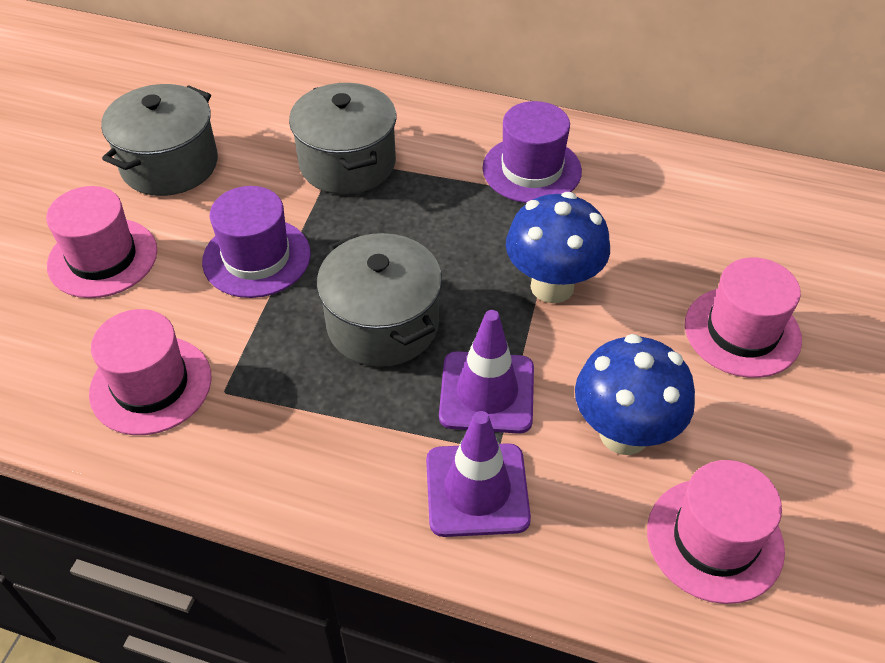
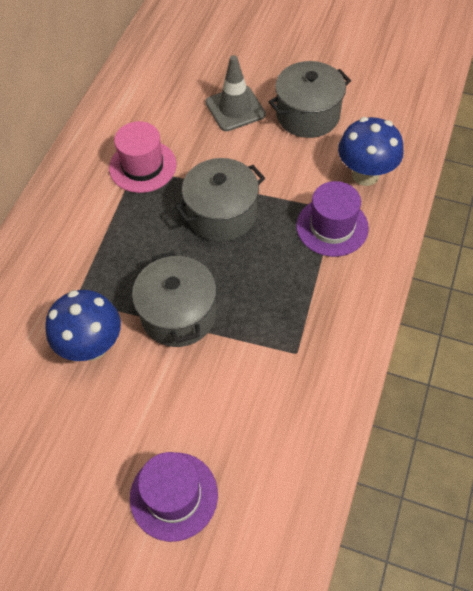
grey traffic cone: 0 -> 1
pink hat: 4 -> 1
purple traffic cone: 2 -> 0

